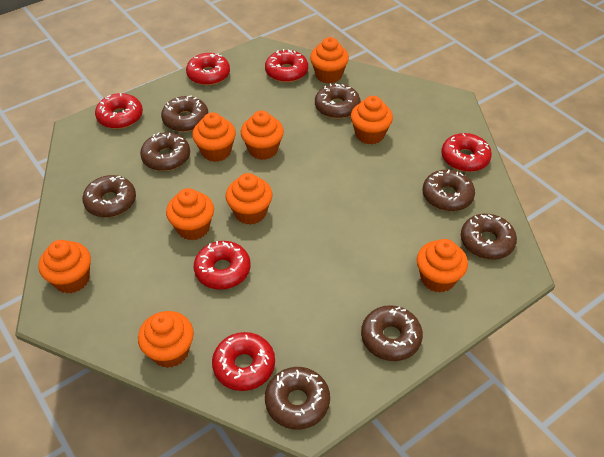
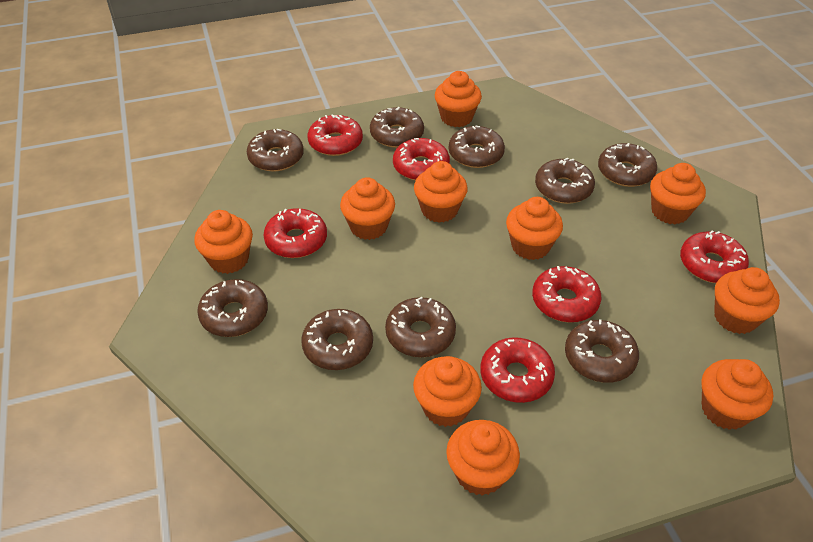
brown donut: 8 -> 9
orange cupcake: 9 -> 10

